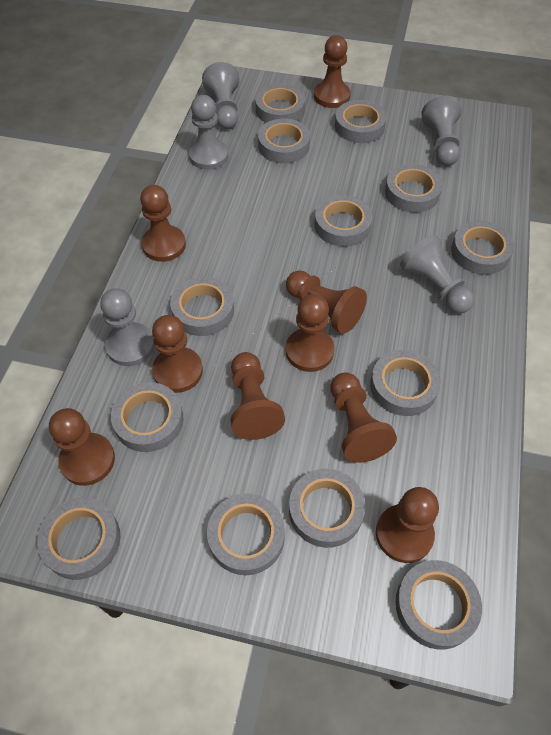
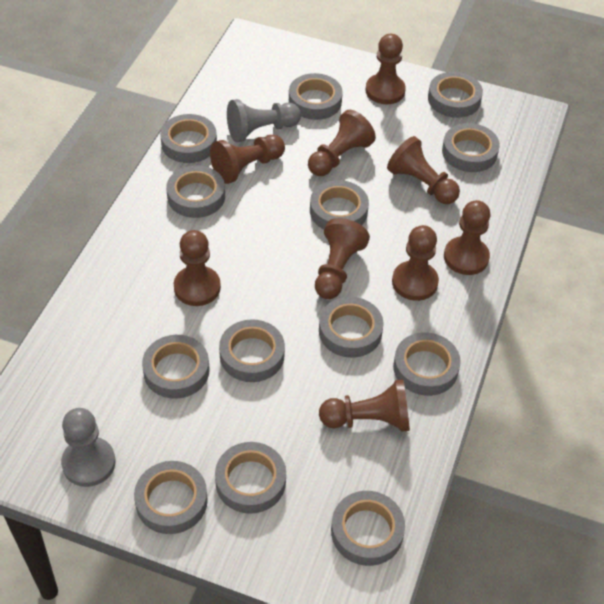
grey pawn: 5 -> 2

